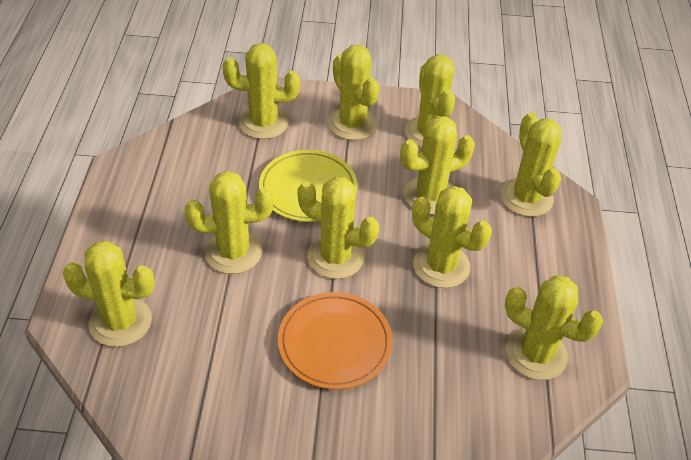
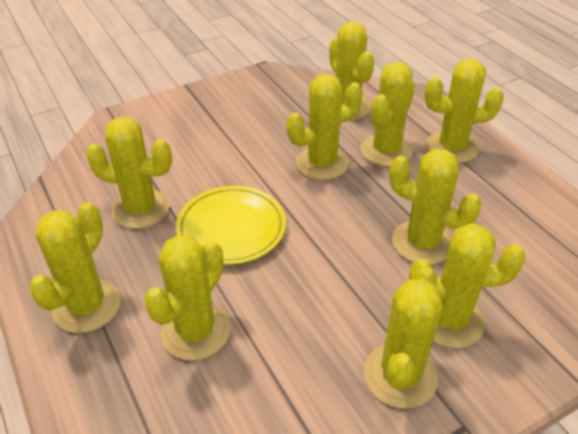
orange plate: 1 -> 0

